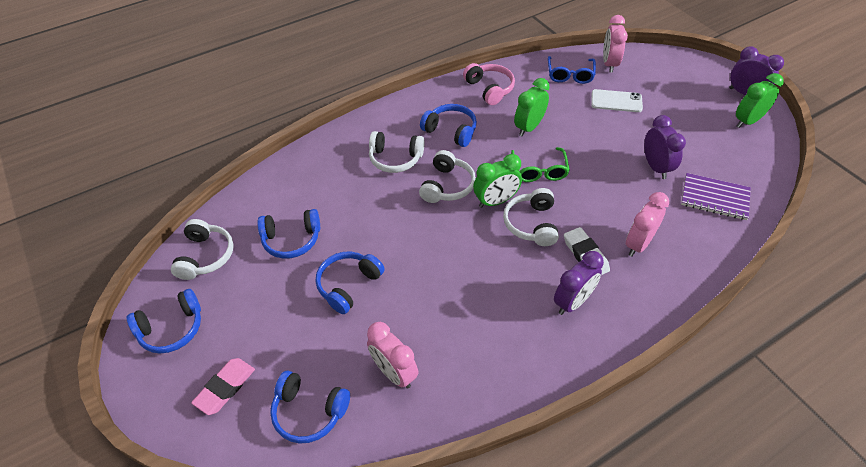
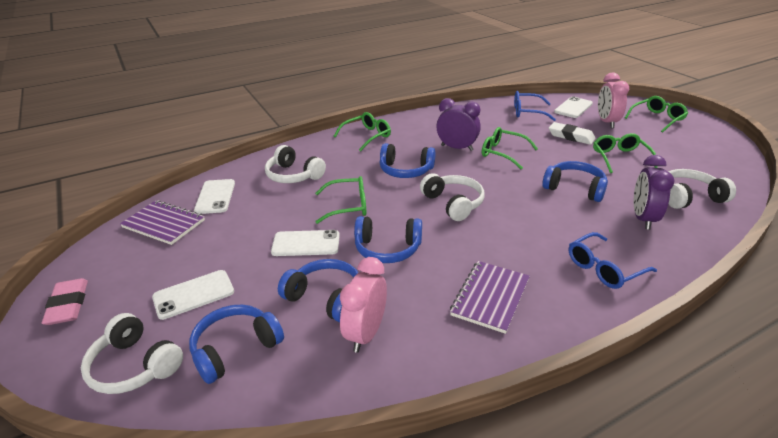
blue glasses: 1 -> 2
green clock: 3 -> 0
green glasses: 1 -> 5
pink clock: 3 -> 2
pink headphones: 1 -> 0
purple clock: 3 -> 2
purple notebook: 1 -> 2
white phone: 1 -> 4

